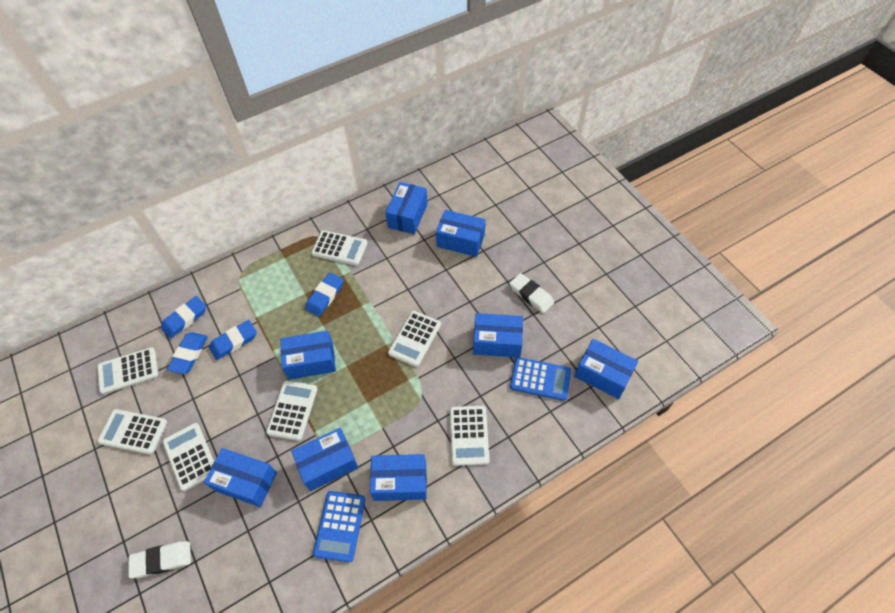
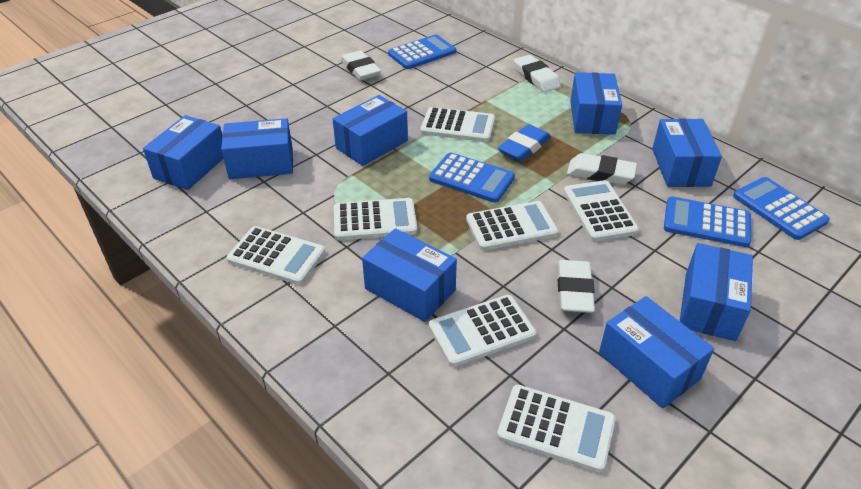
blue calculator: 2 -> 4
blue eraser: 4 -> 1
white eraser: 2 -> 4

